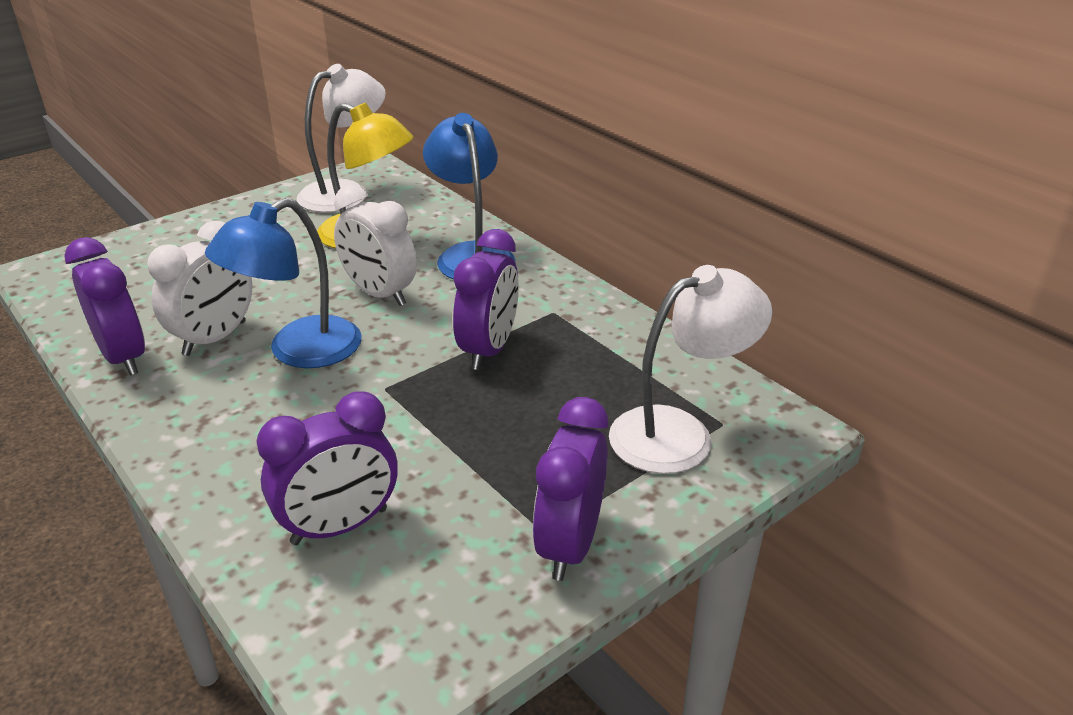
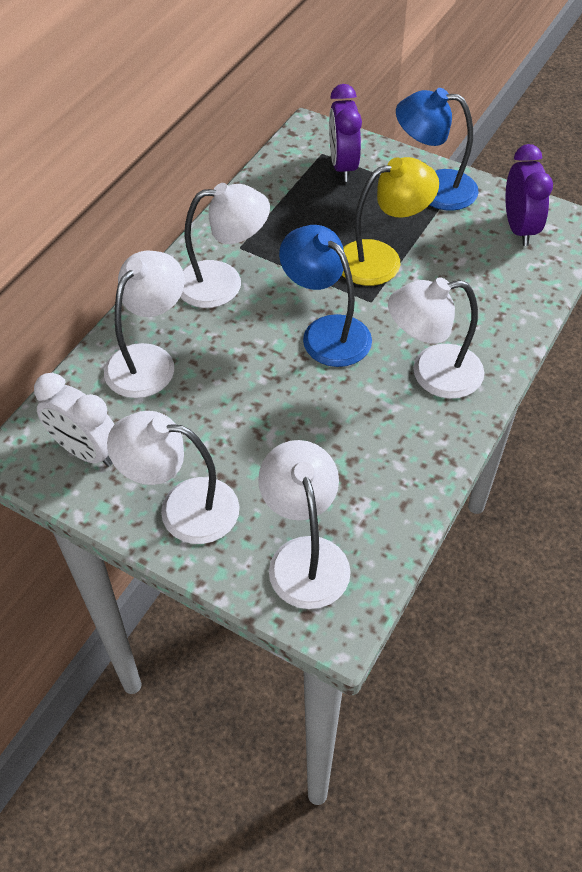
purple clock: 4 -> 2
white clock: 2 -> 1
white lamp: 2 -> 5

